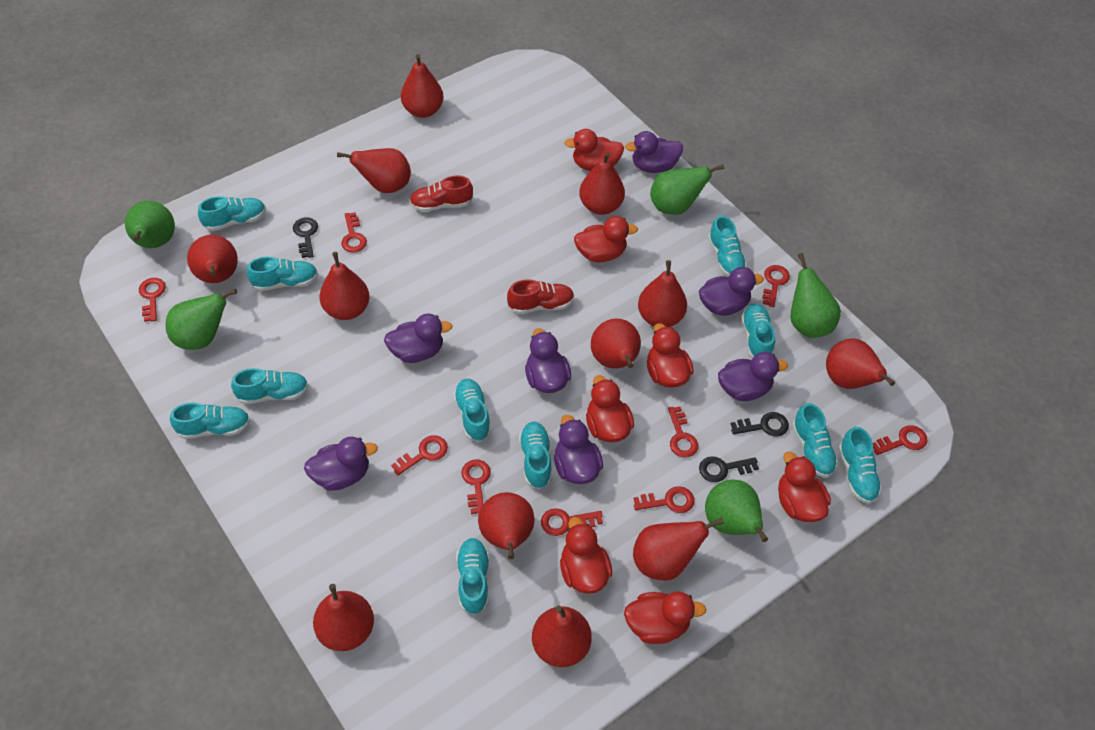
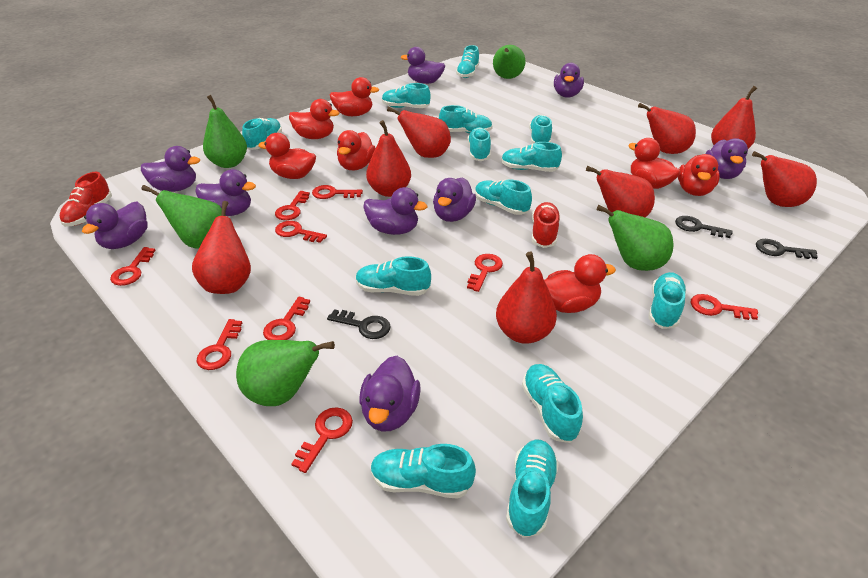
purple duck: 7 -> 9
red pear: 12 -> 8
turquoise shoe: 11 -> 13

